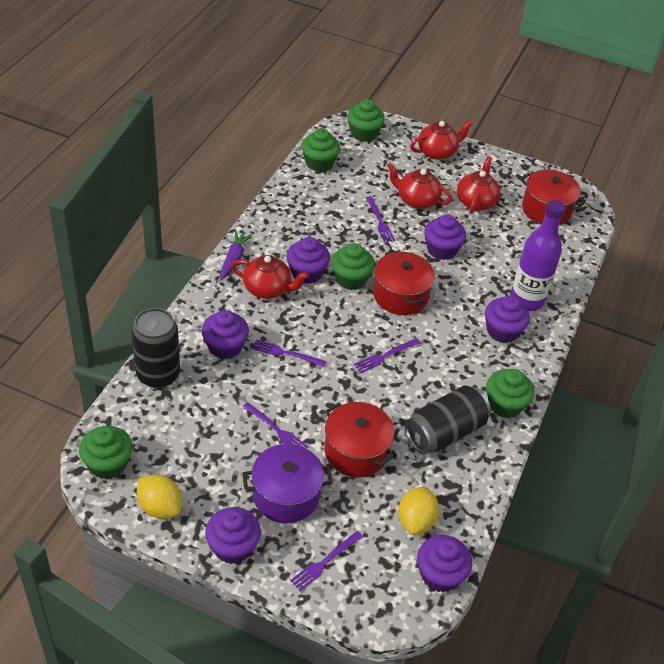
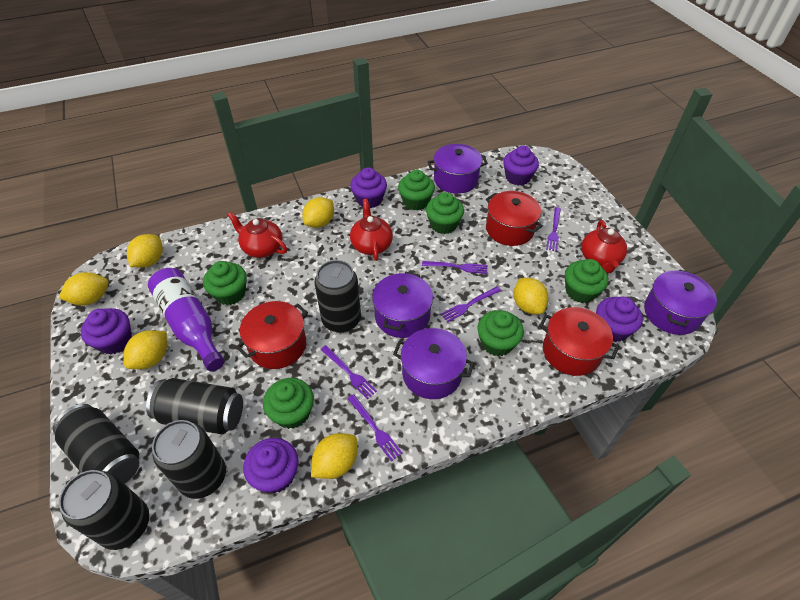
black can: 2 -> 5
green cupcake: 5 -> 6
purple carrot: 1 -> 0
purple cupcake: 6 -> 5
purple pot: 1 -> 4
red teapot: 4 -> 3
yellow lemon: 2 -> 6

